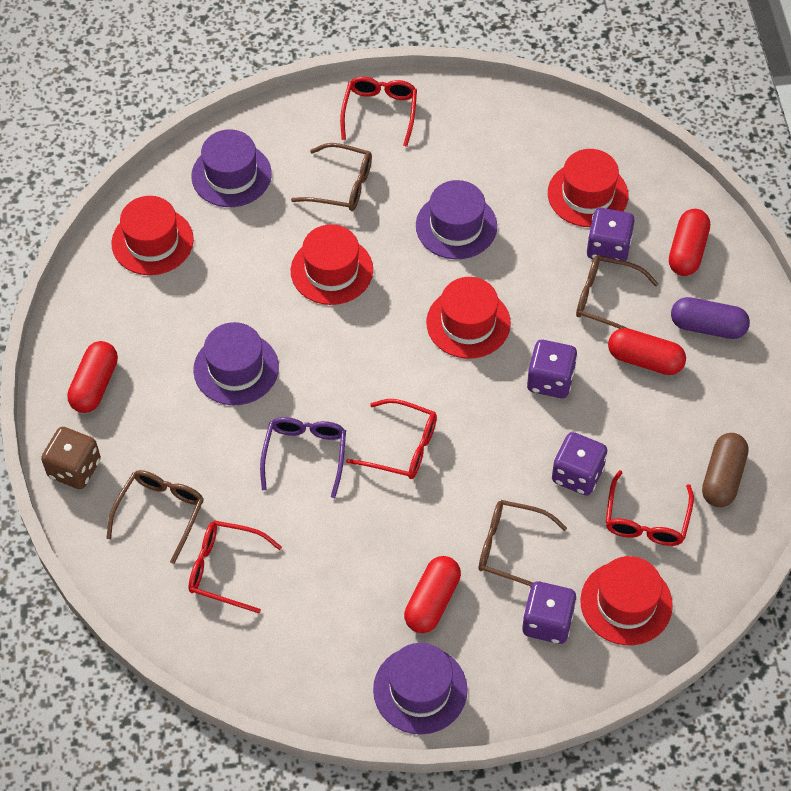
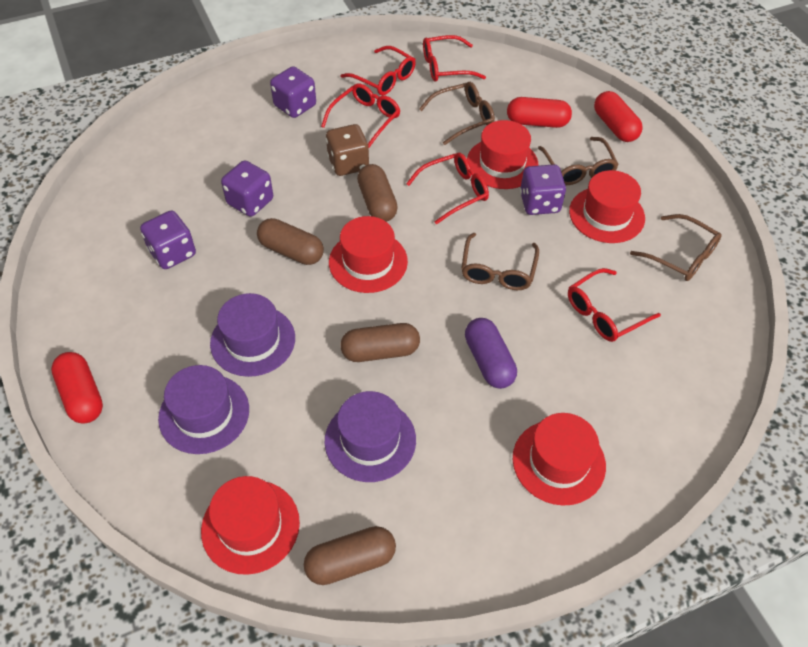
brown capsule: 1 -> 4
purple glasses: 1 -> 0
purple hat: 4 -> 3
red capsule: 4 -> 3
red glasses: 4 -> 5

